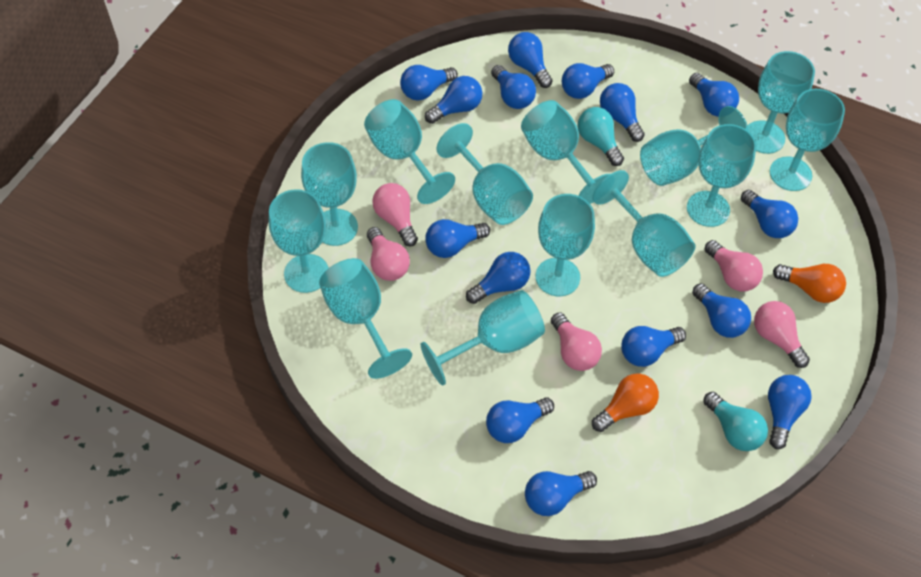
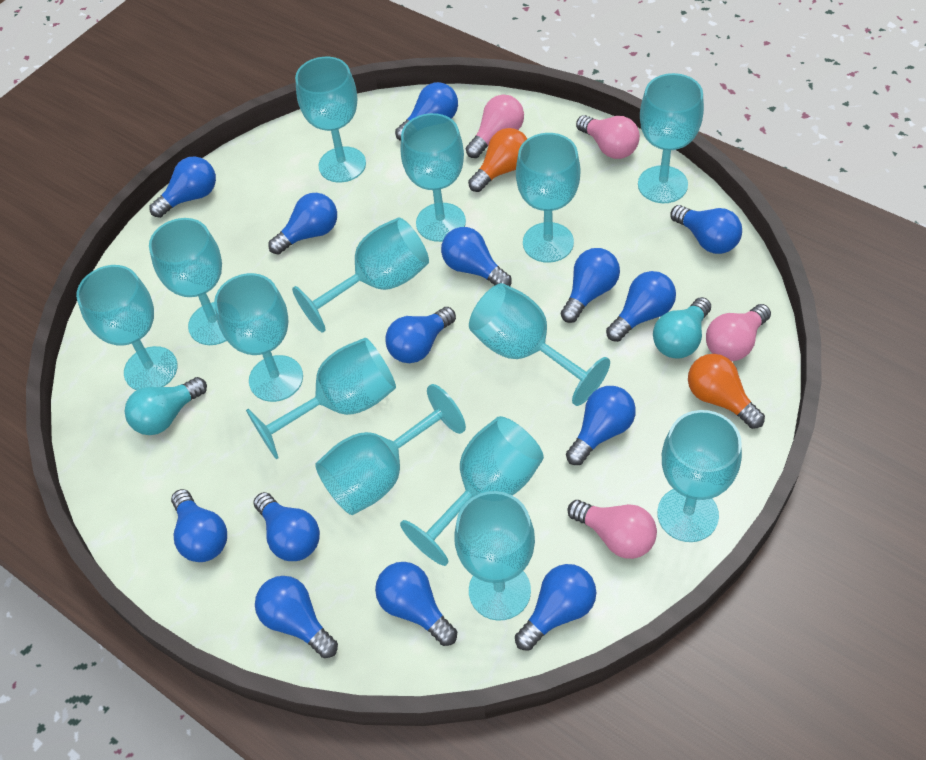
blue light bulb: 15 -> 14
pink light bulb: 5 -> 4
turquoise goblet: 13 -> 14

